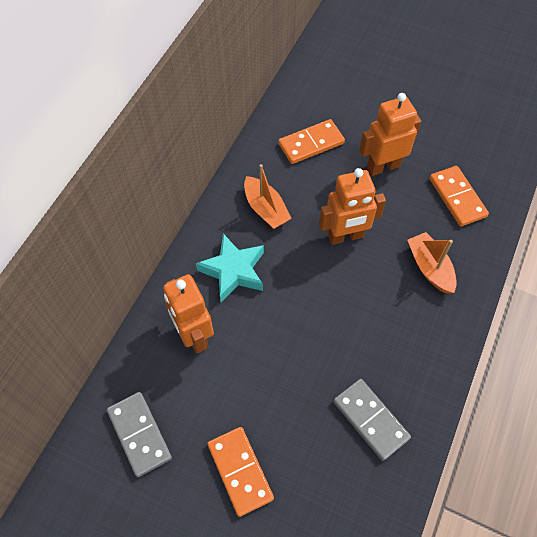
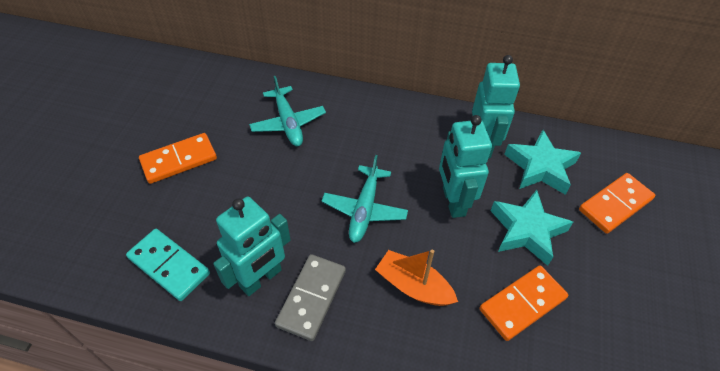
grey domino: 2 -> 1
orange boat: 2 -> 1
orange robot: 3 -> 0
turquoise domino: 0 -> 1
turquoise plane: 0 -> 2
turquoise robot: 0 -> 3
turquoise star: 1 -> 2

